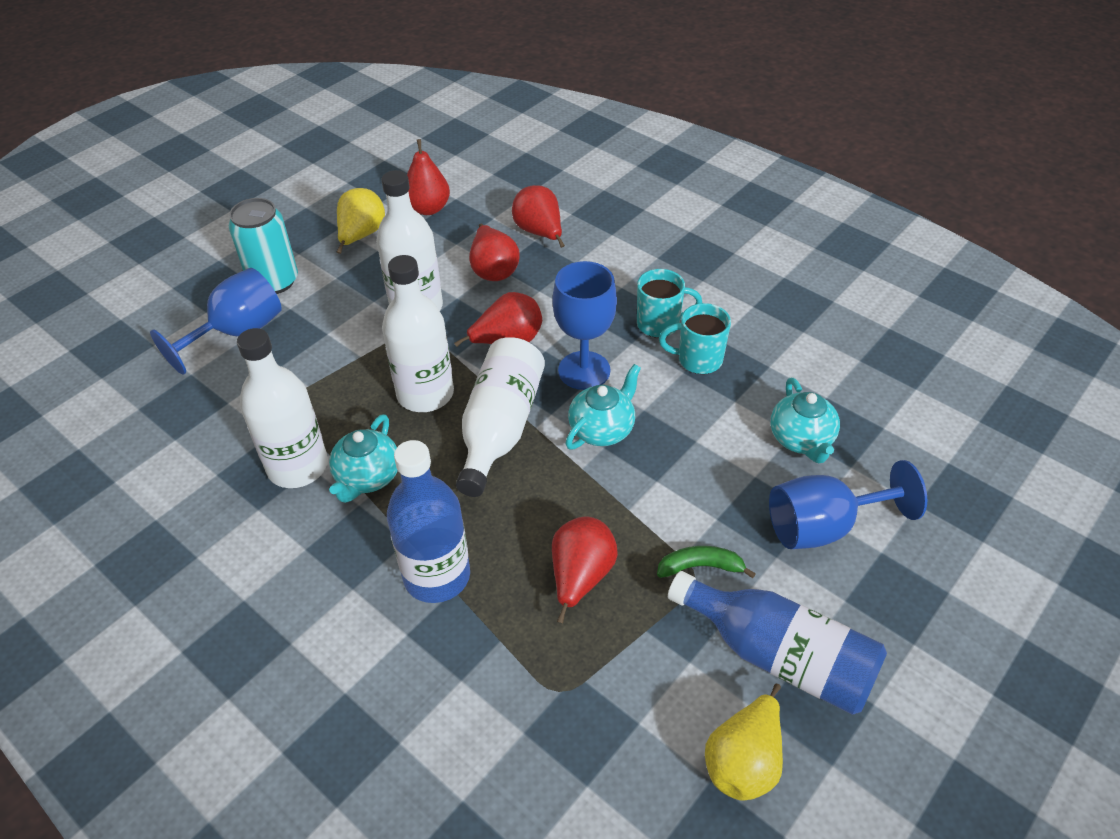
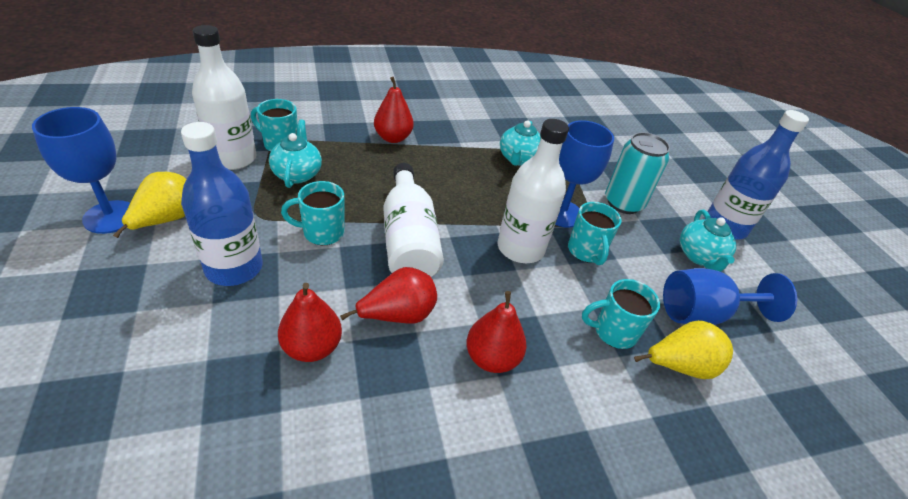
green banana: 1 -> 0
red pear: 5 -> 4
turquoise mug: 2 -> 4
white bottle: 4 -> 3

